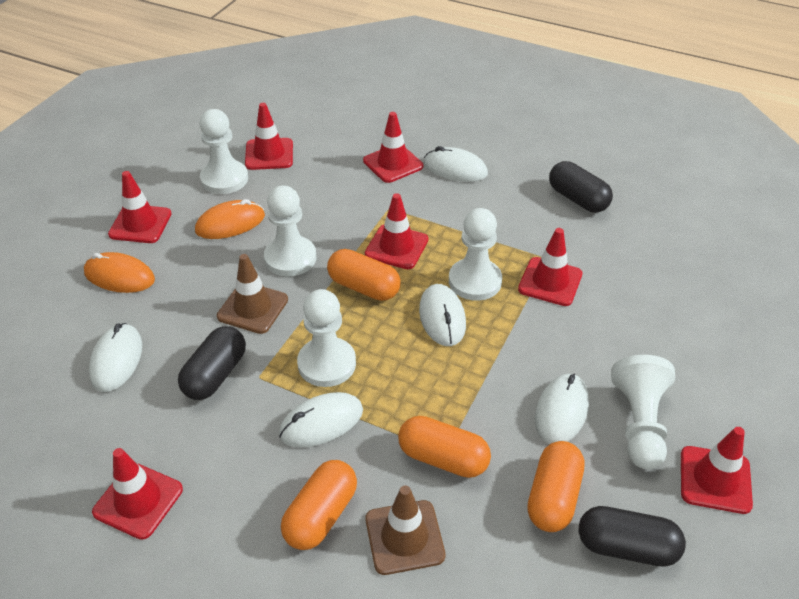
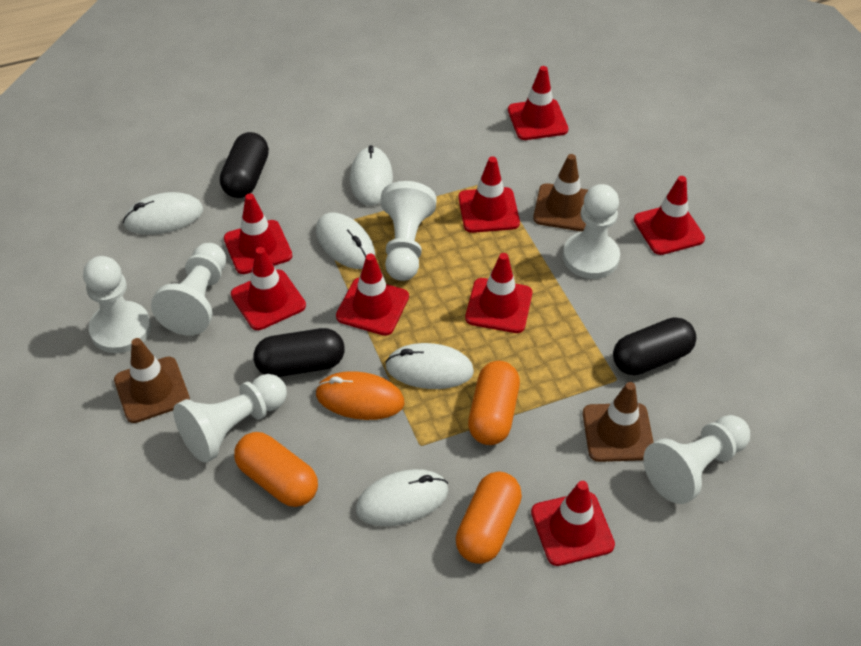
brown traffic cone: 2 -> 3
orange capsule: 4 -> 3
orange mouse: 2 -> 1
red traffic cone: 7 -> 8
white pawn: 5 -> 6

